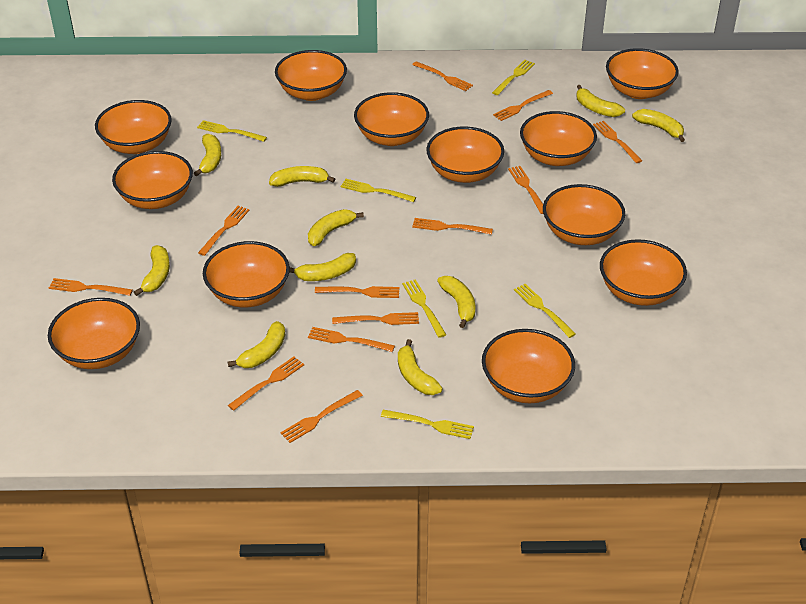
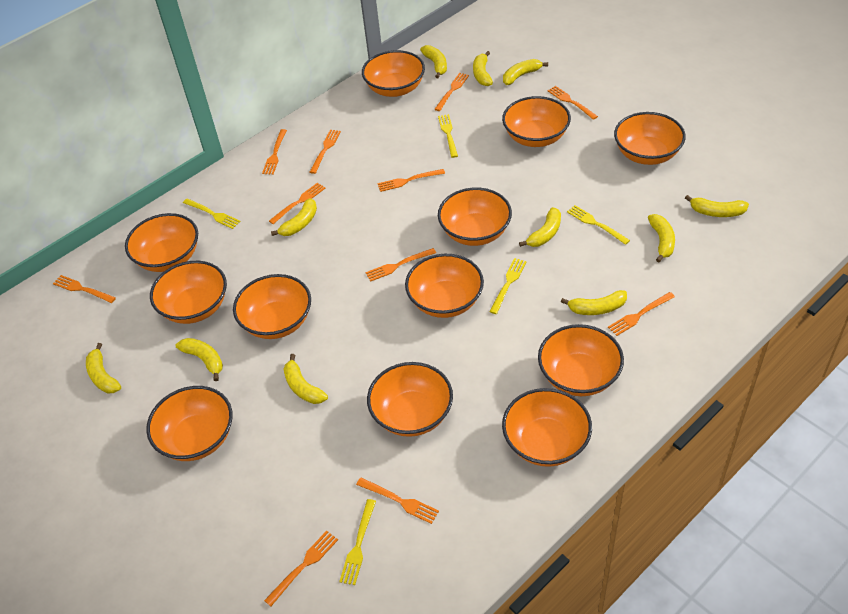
orange fork: 12 -> 11
yellow banana: 10 -> 11
yellow fork: 6 -> 5

